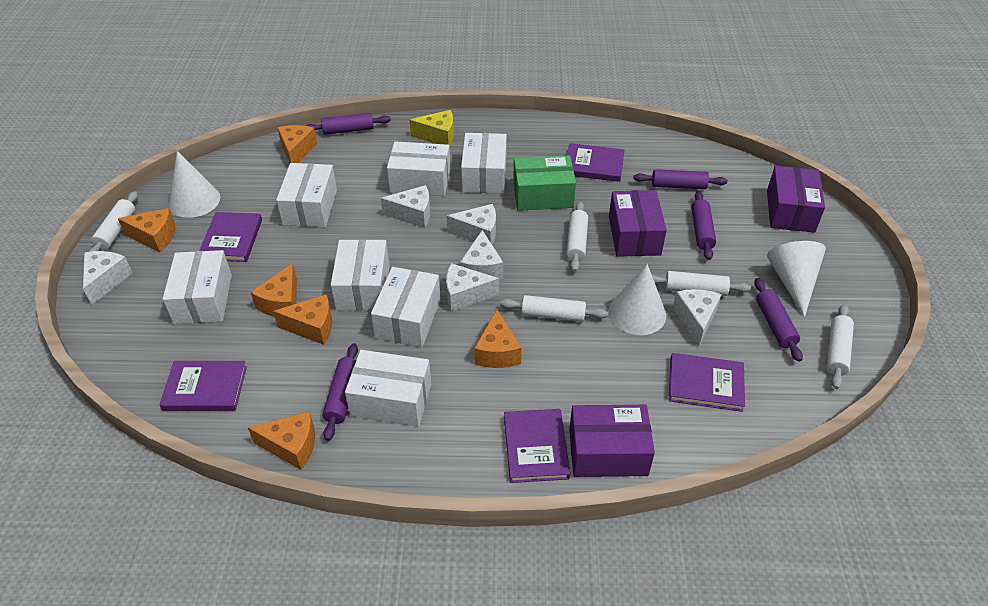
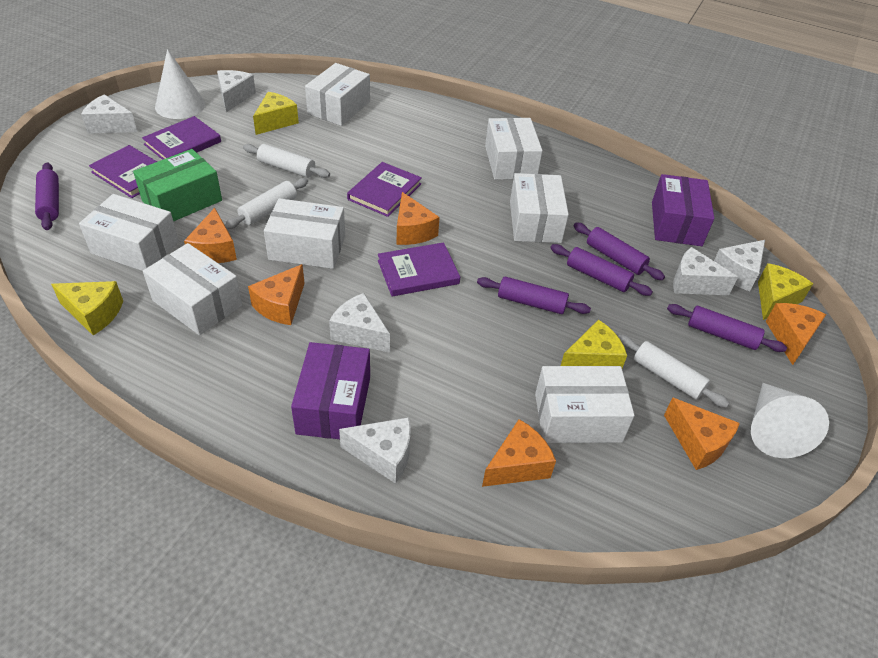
purple book: 5 -> 4
purple box: 3 -> 2
white cone: 3 -> 2
white rolling pin: 5 -> 3
yellow cheese: 1 -> 4

